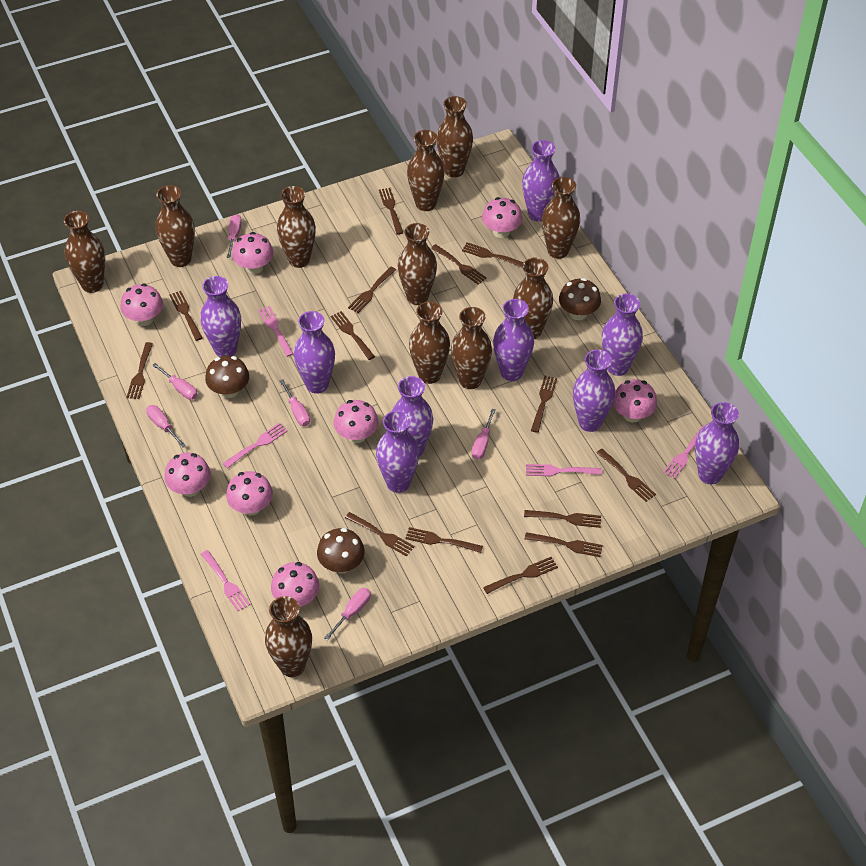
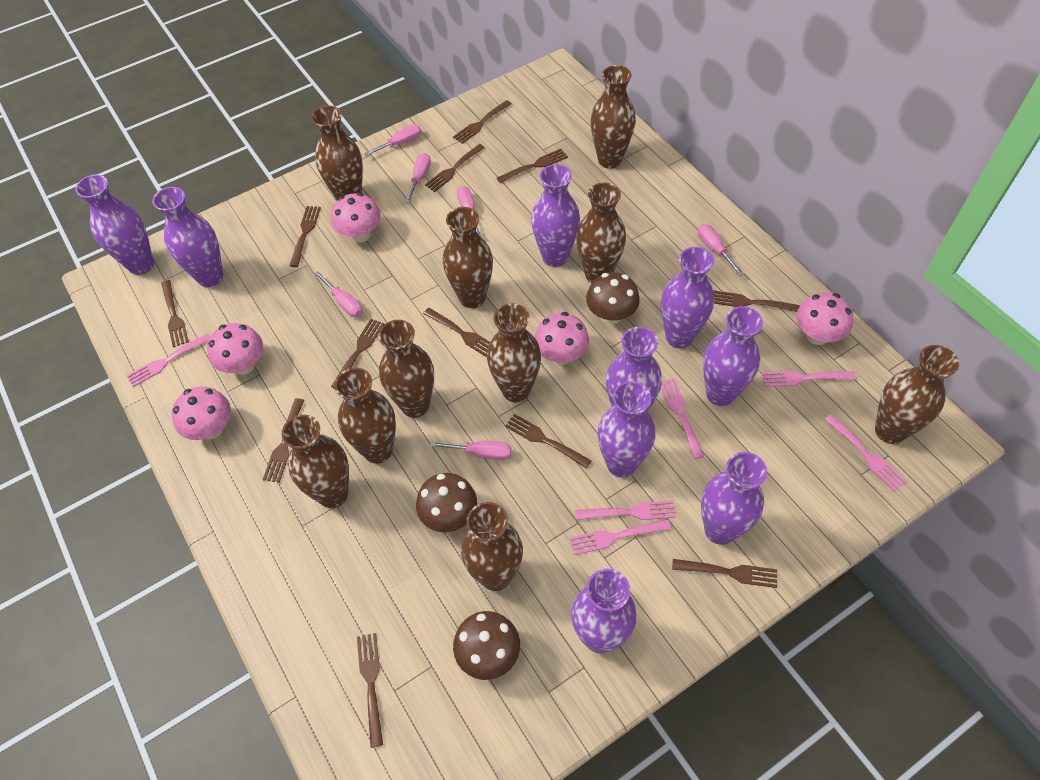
brown fork: 14 -> 12
brown vase: 11 -> 10
pink fork: 5 -> 6
pink mushroom: 8 -> 5

